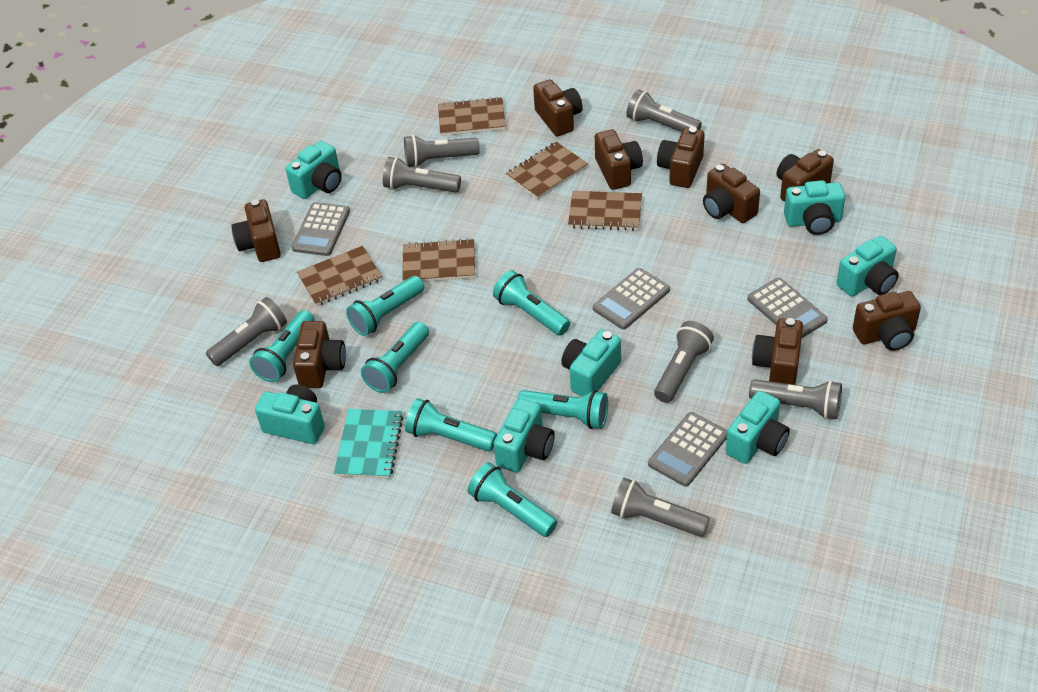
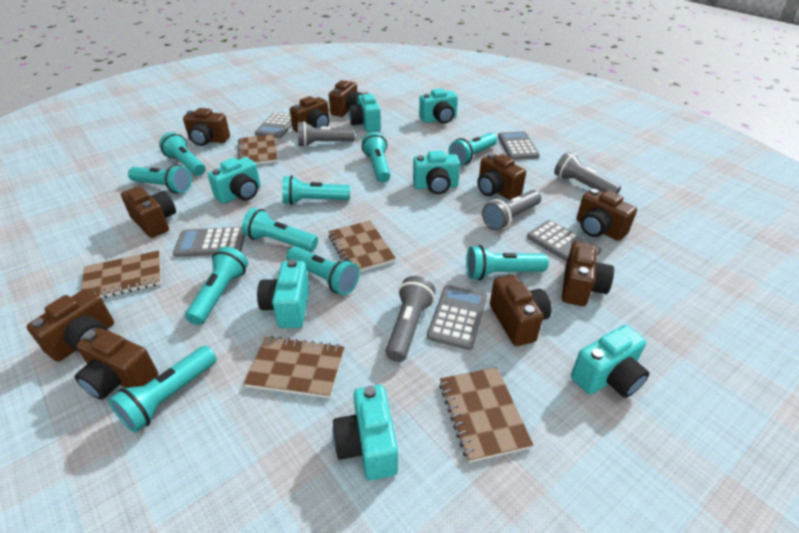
brown camera: 9 -> 10
grey calculator: 4 -> 5
grey flashlight: 7 -> 4
turquoise flashlight: 7 -> 10
turquoise notebook: 1 -> 0

